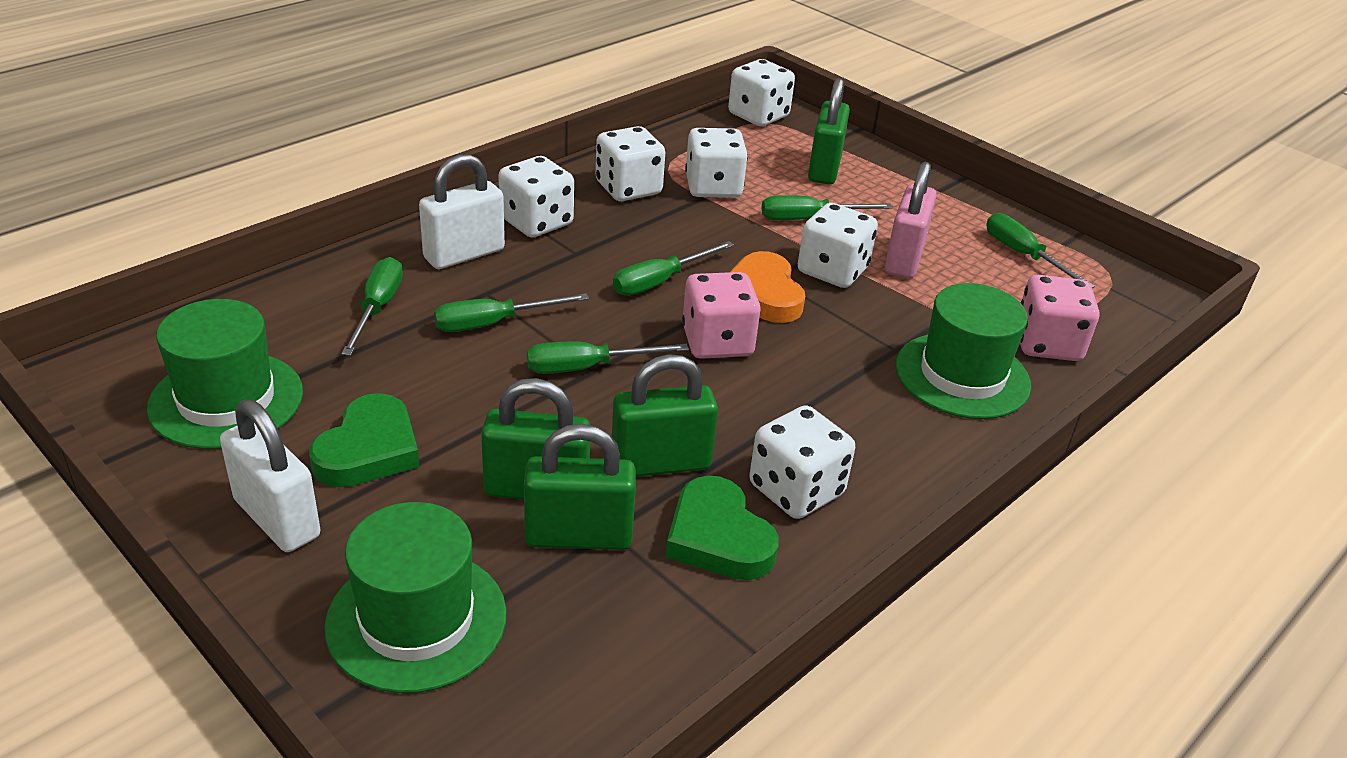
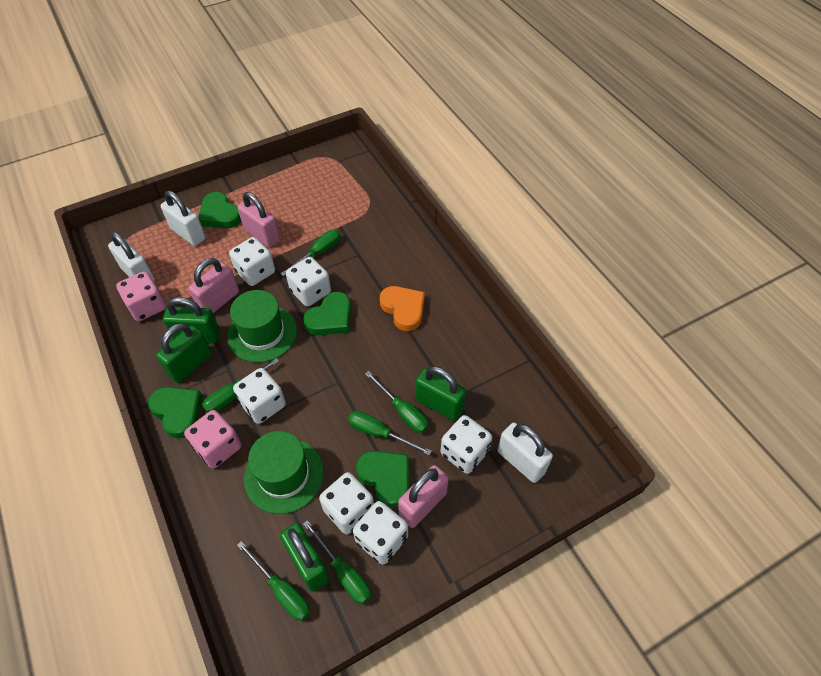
green hat: 3 -> 2
green heart: 2 -> 4
pink padlock: 1 -> 3
white padlock: 2 -> 3

